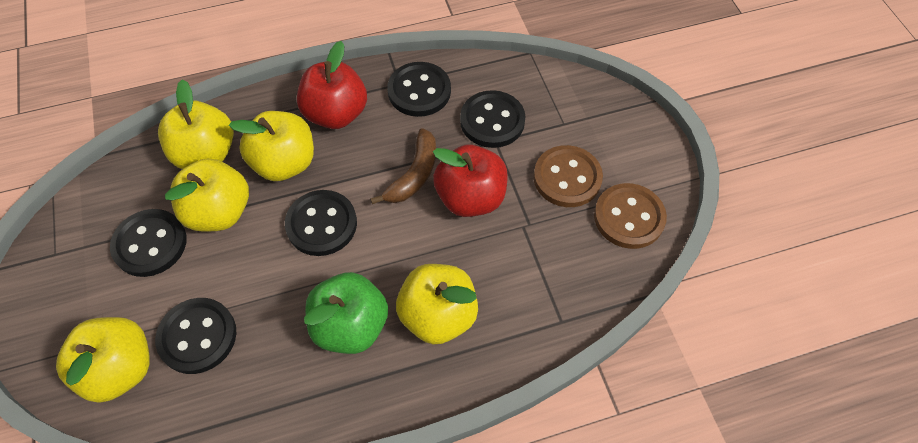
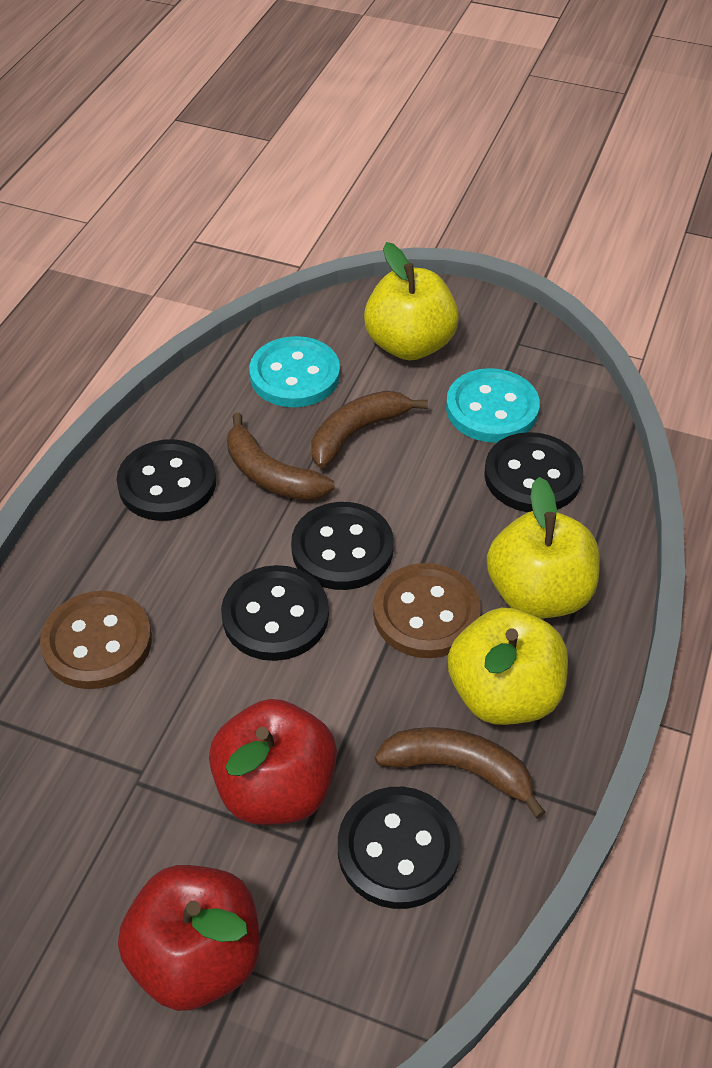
brown banana: 1 -> 3
green apple: 1 -> 0
turquoise button: 0 -> 2
yellow apple: 5 -> 3

